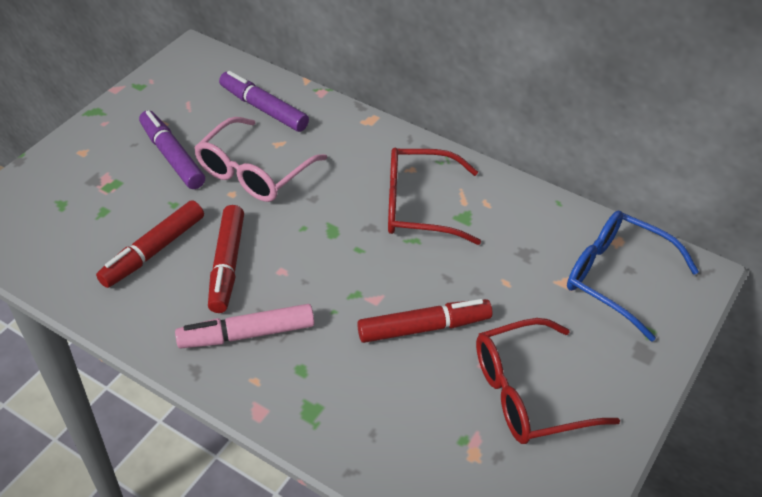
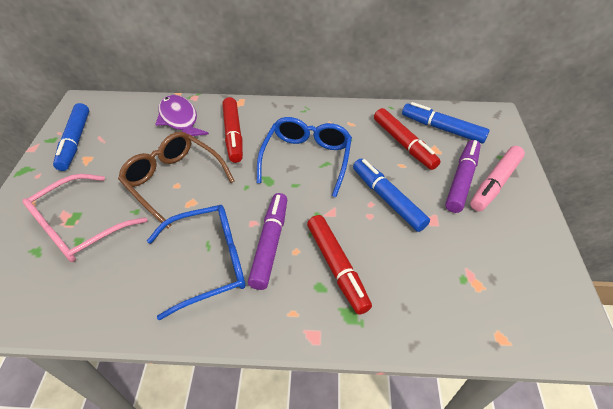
blue glasses: 1 -> 2
blue marker: 0 -> 3
brown glasses: 0 -> 1
purple fish: 0 -> 1
red glasses: 2 -> 0

